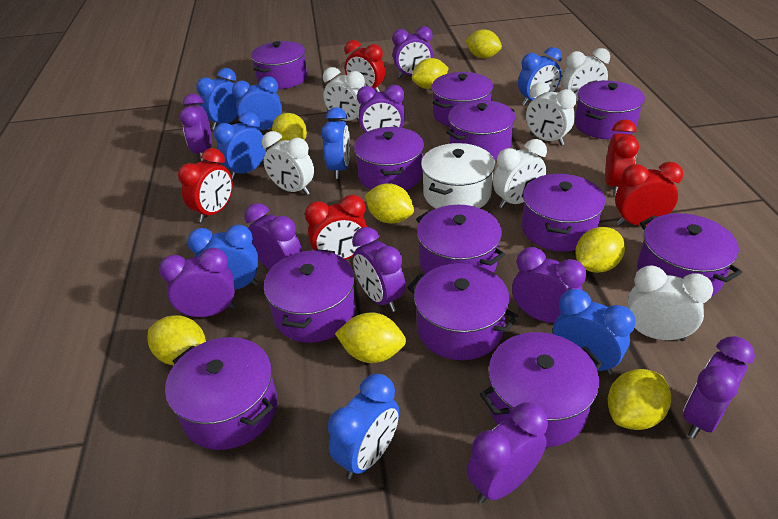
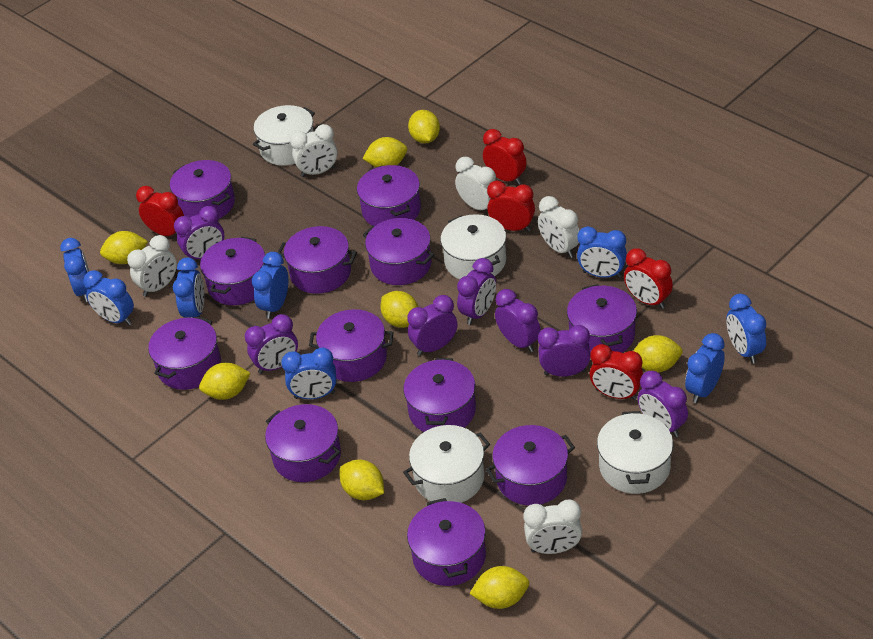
purple clock: 9 -> 7
white clock: 6 -> 5
white pot: 1 -> 4

